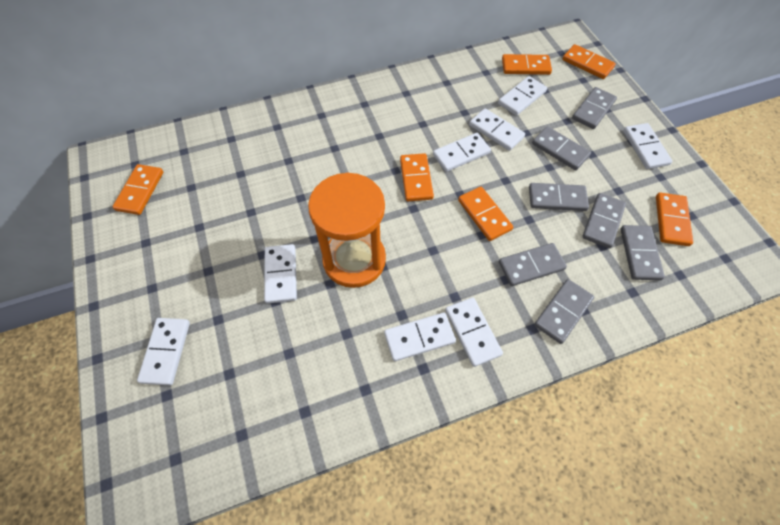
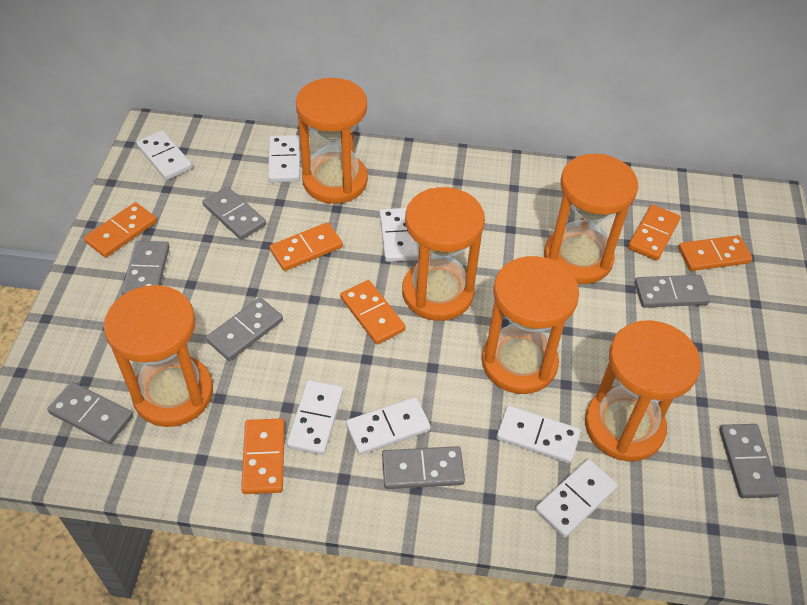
orange hourglass: 1 -> 6
white domino: 8 -> 7

